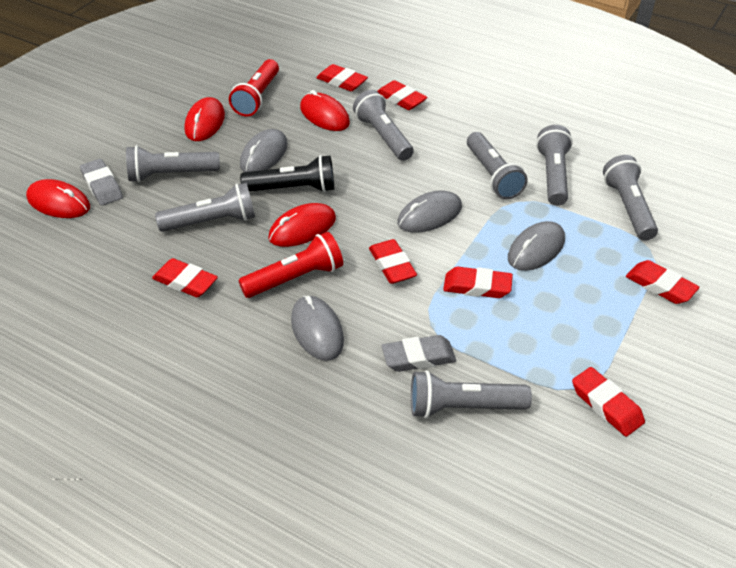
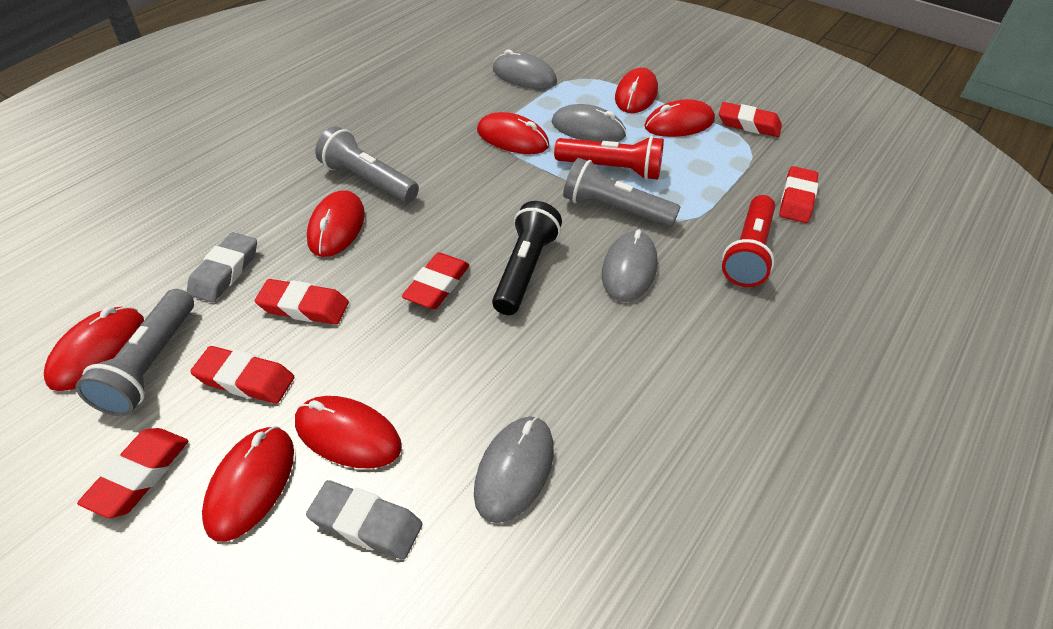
grey flashlight: 7 -> 3
red eraser: 7 -> 6
red mouse: 4 -> 7

